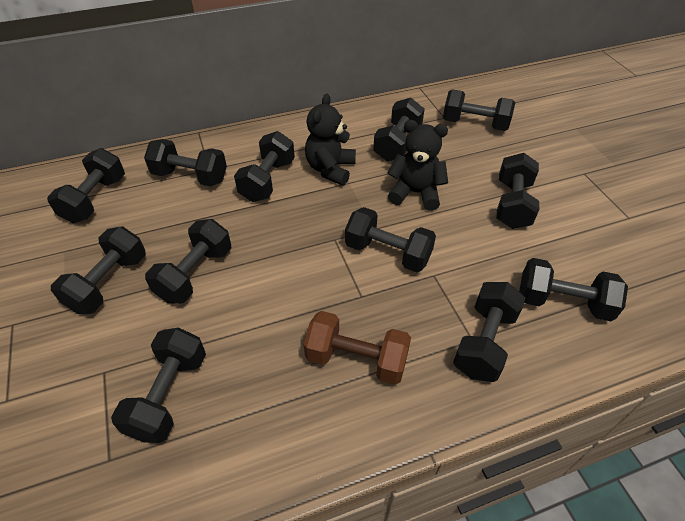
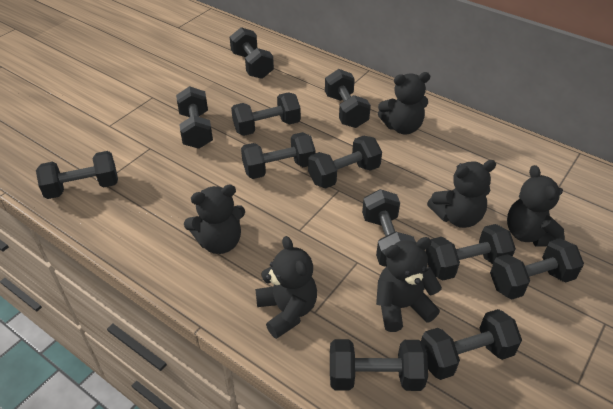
black teddy bear: 2 -> 6
brown dumbbell: 1 -> 0

